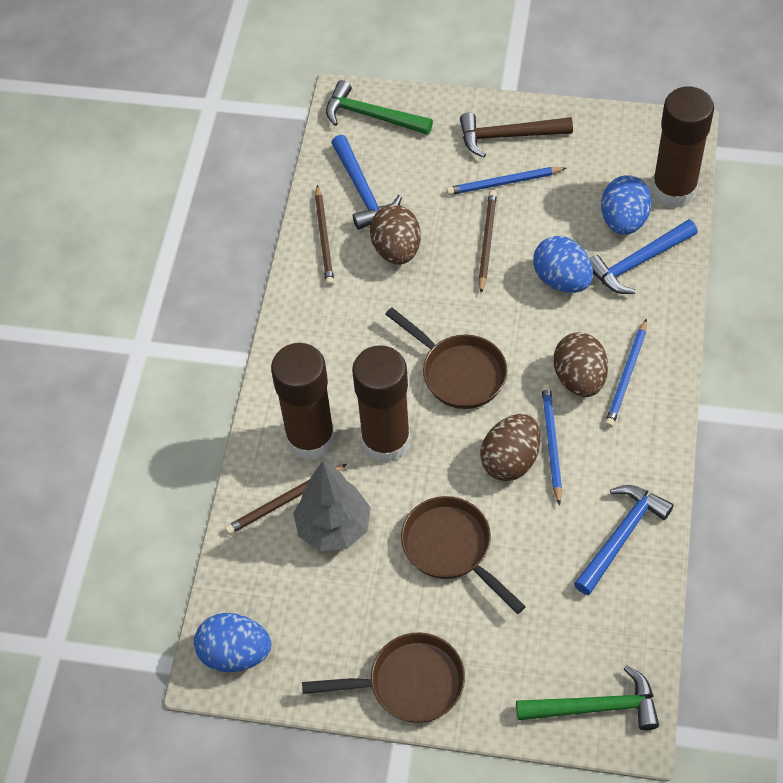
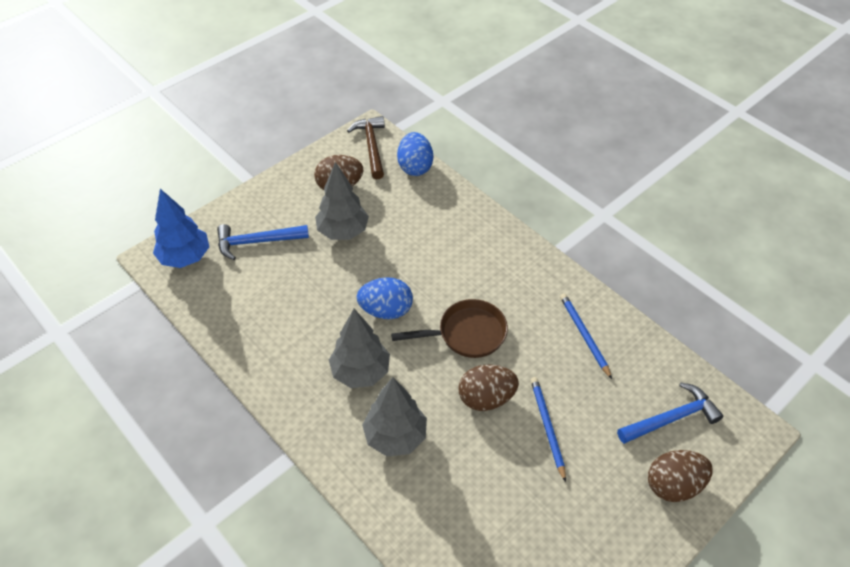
blue egg: 3 -> 2
blue hammer: 3 -> 2
blue pencil: 3 -> 2
blue tree: 0 -> 1
brown glue stick: 3 -> 0
brown pan: 3 -> 1
brown pencil: 3 -> 0
green hammer: 2 -> 0
grey tree: 1 -> 3

